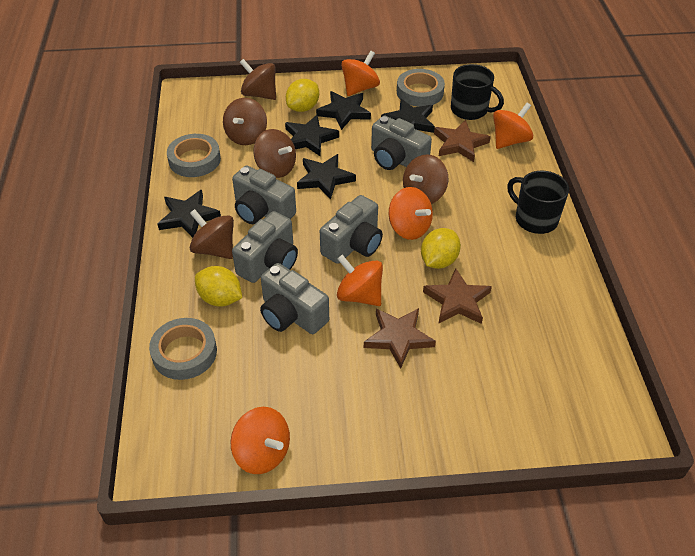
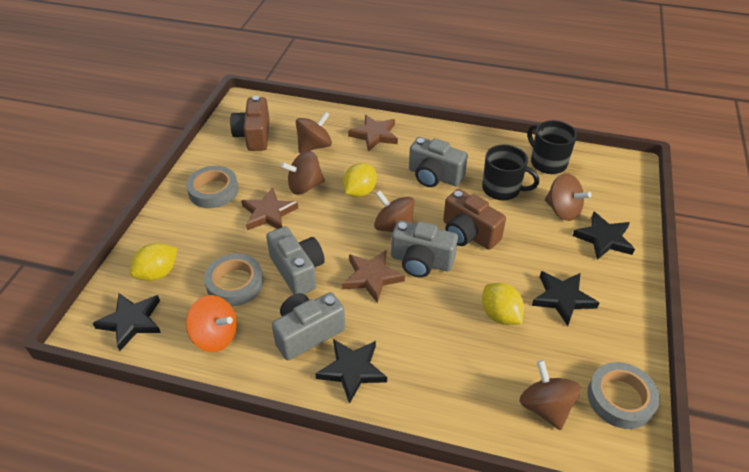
black star: 5 -> 4
brown camera: 0 -> 2
grey camera: 5 -> 4
orange spinning top: 5 -> 1

